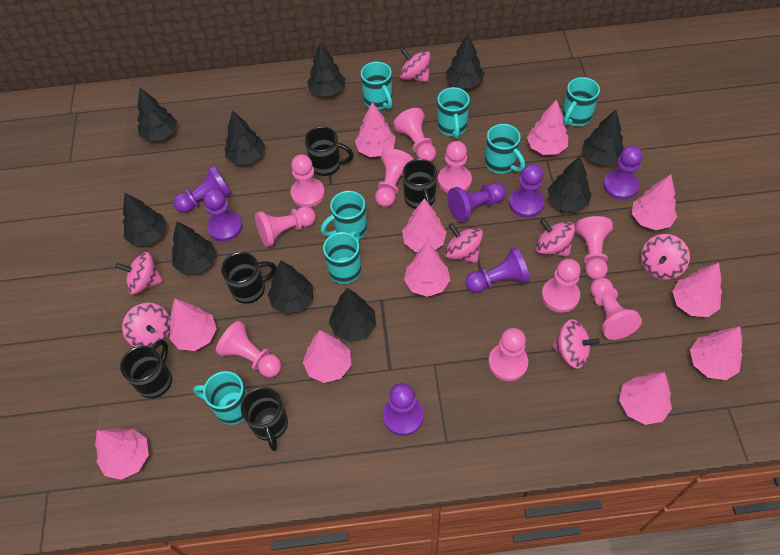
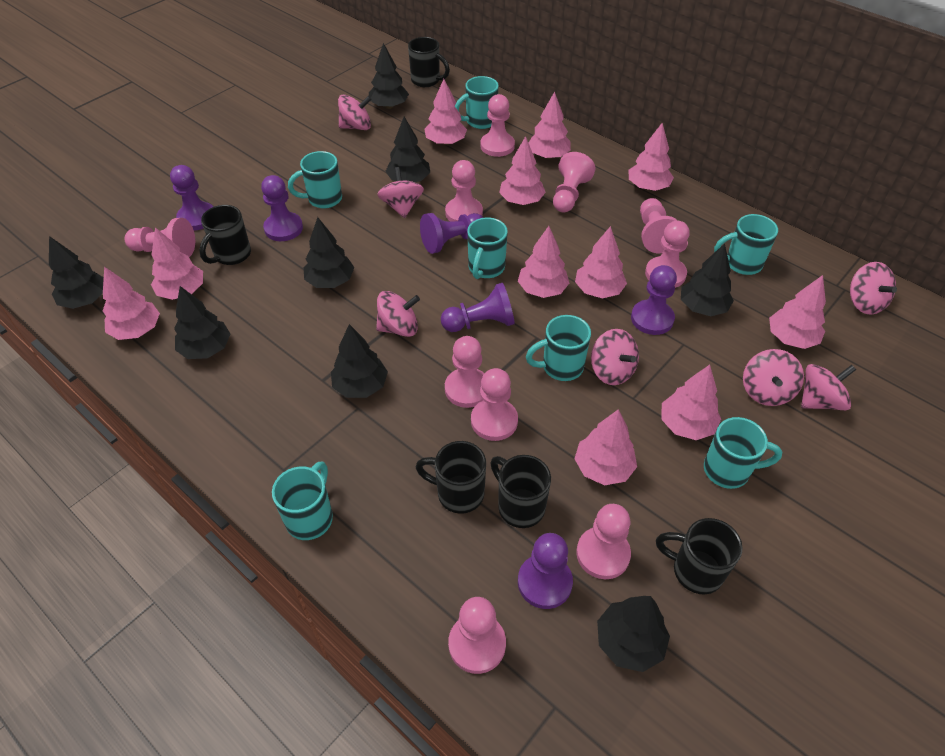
black tree: 10 -> 8
purple pawn: 7 -> 6

